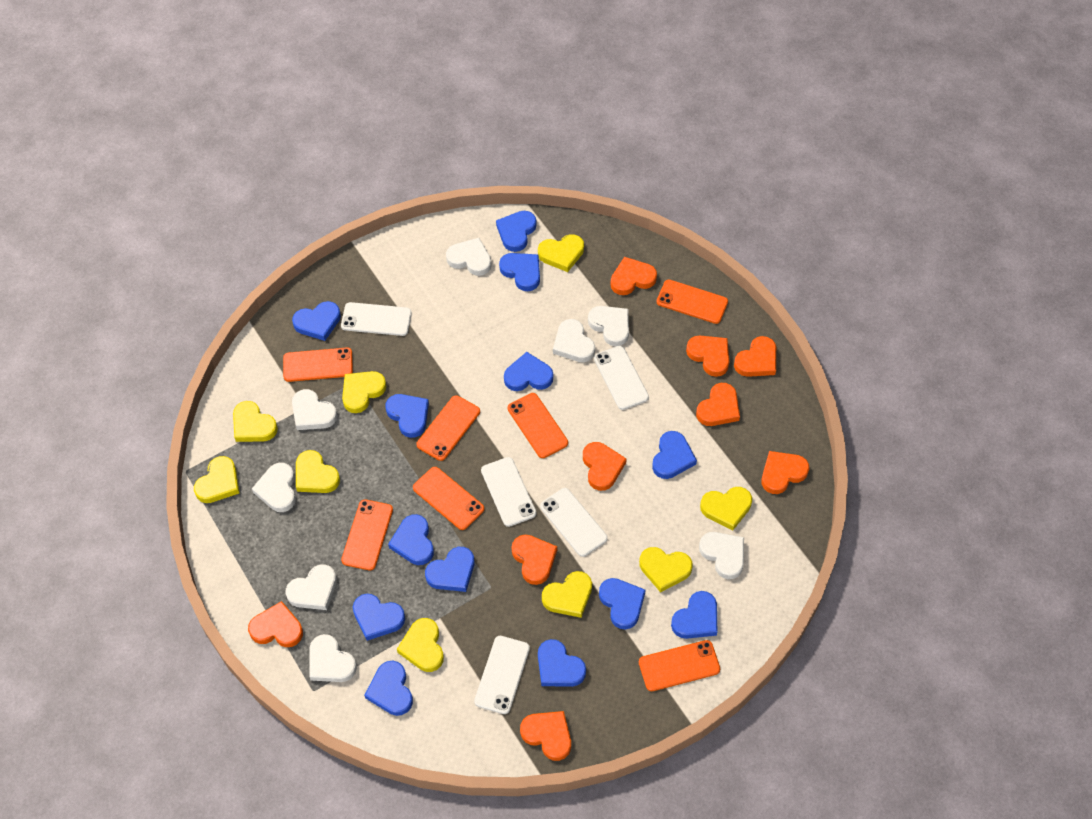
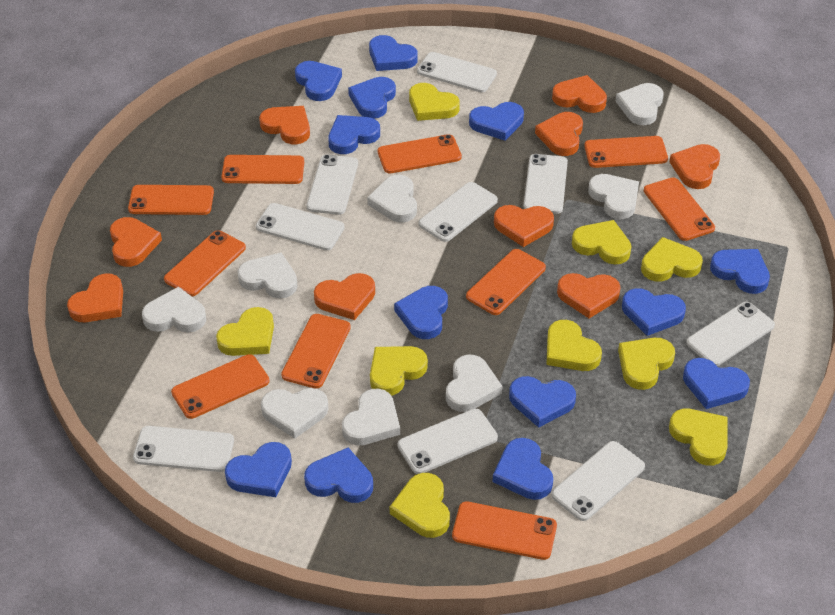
orange phone: 7 -> 10
white phone: 5 -> 9

